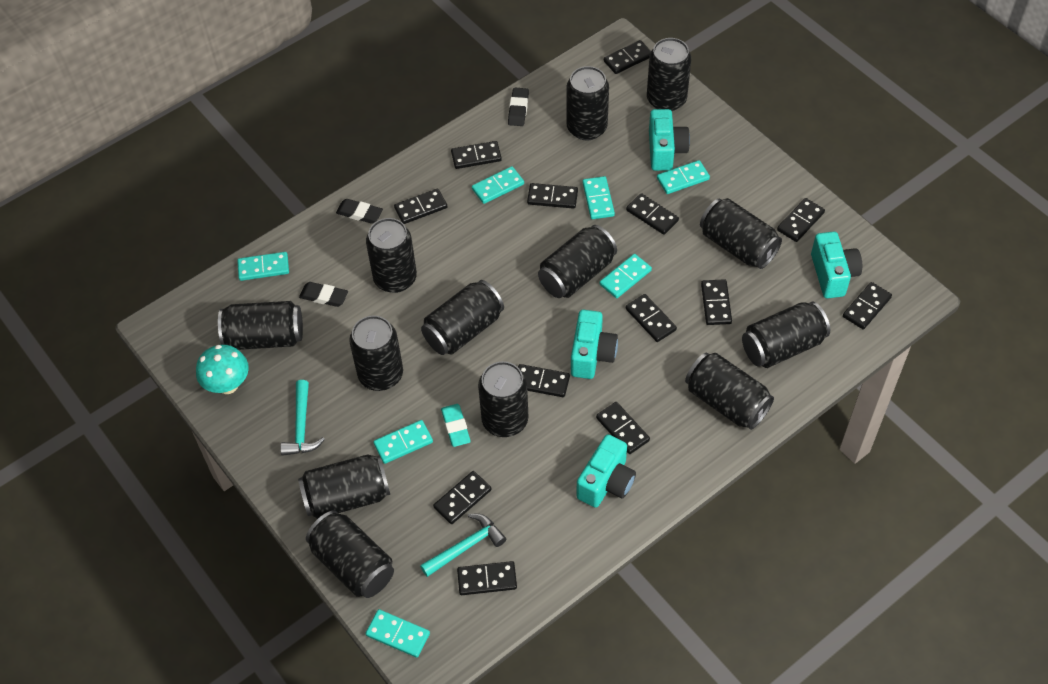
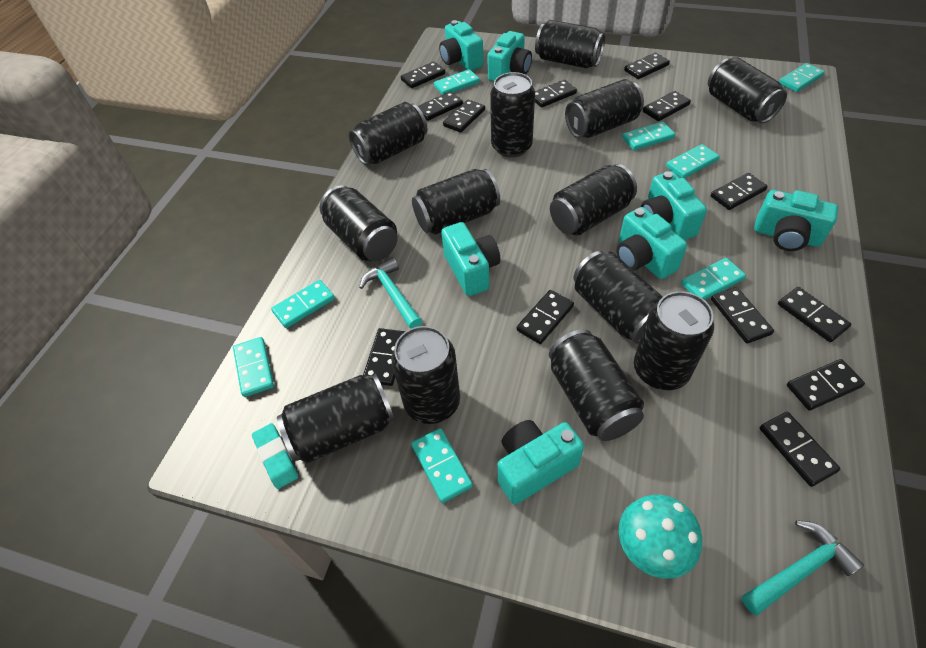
black eraser: 3 -> 0
turquoise camera: 4 -> 7
turquoise domino: 7 -> 8

